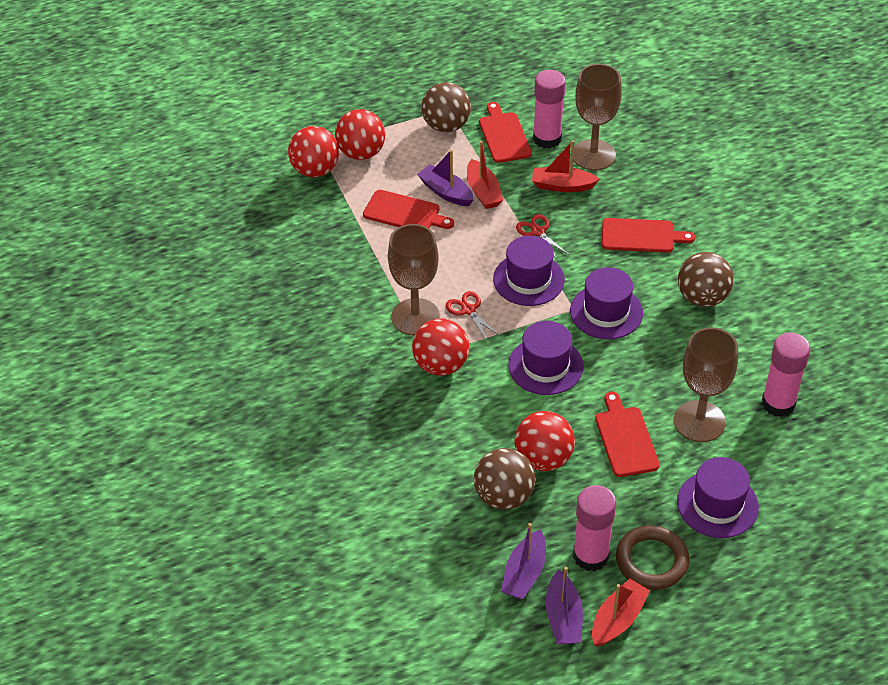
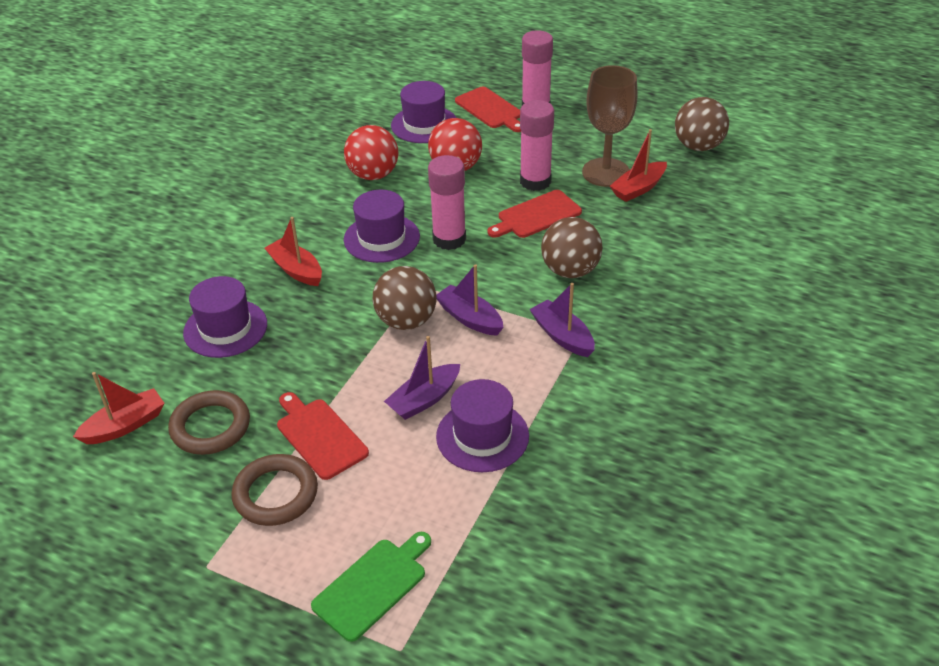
brown goblet: 3 -> 1
brown ring: 1 -> 2
green cutting board: 0 -> 1
red ball: 4 -> 2
red cutting board: 4 -> 3
red scissors: 2 -> 0

